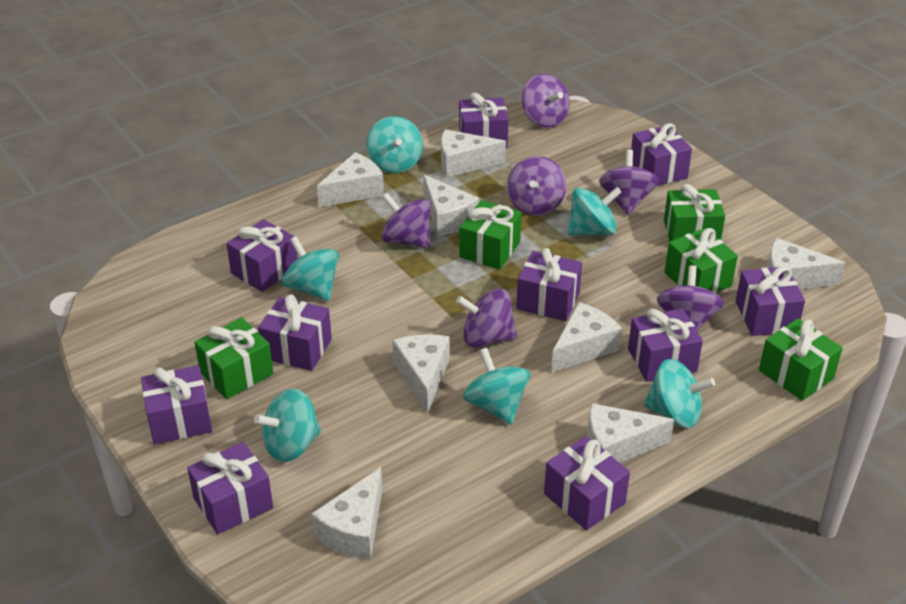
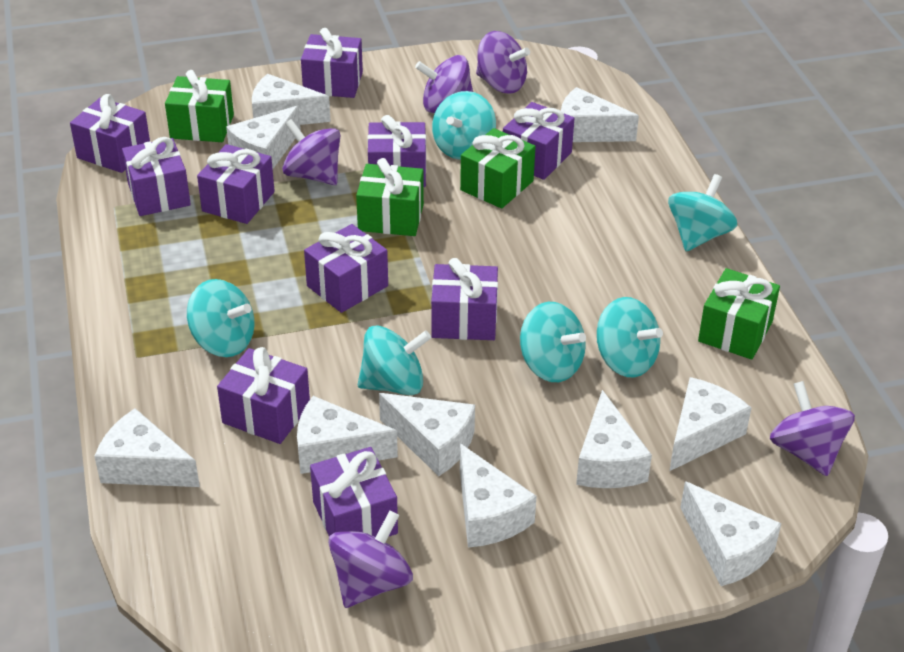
green gift: 5 -> 4
purple spinning top: 6 -> 5
white cheese: 8 -> 10

